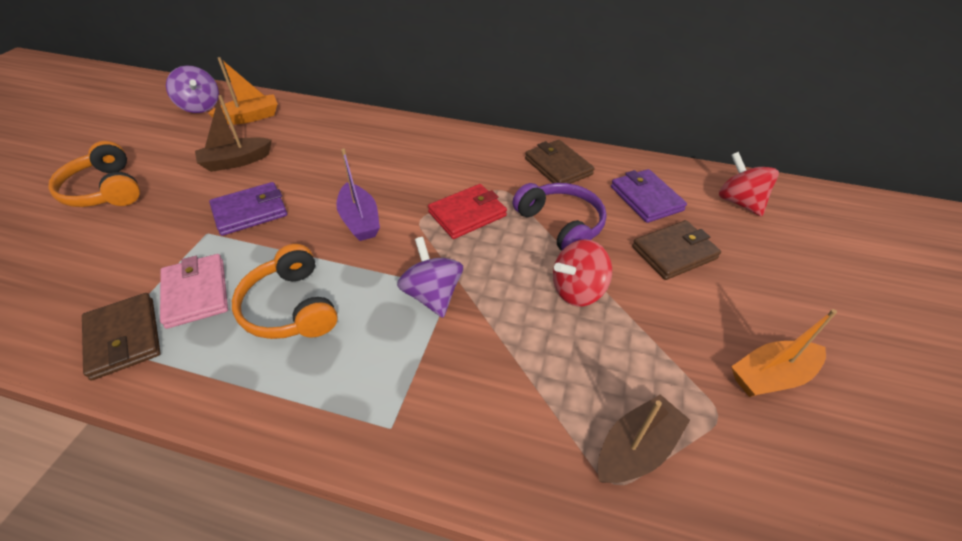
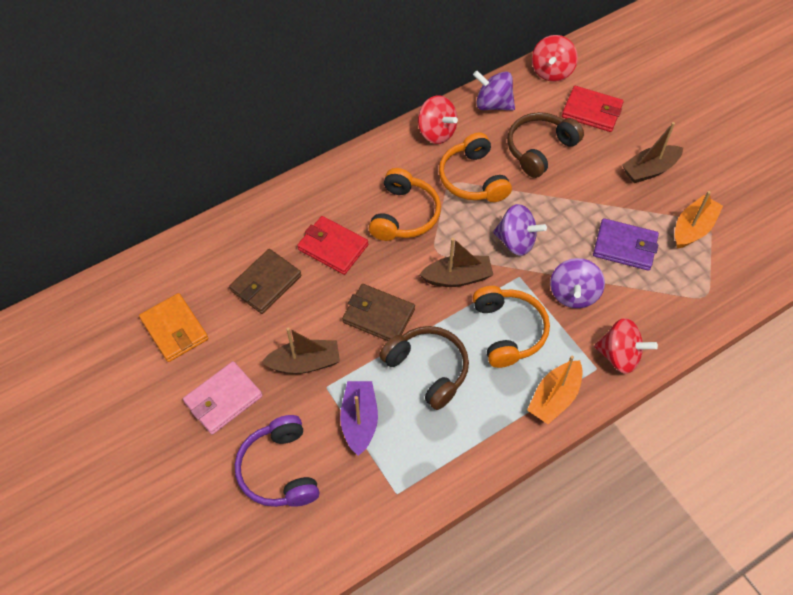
brown boat: 2 -> 3
brown headphones: 0 -> 2
brown wallet: 3 -> 2
orange headphones: 2 -> 3
orange wallet: 0 -> 1
purple spinning top: 2 -> 3
purple wallet: 2 -> 1
red spinning top: 2 -> 3
red wallet: 1 -> 2

